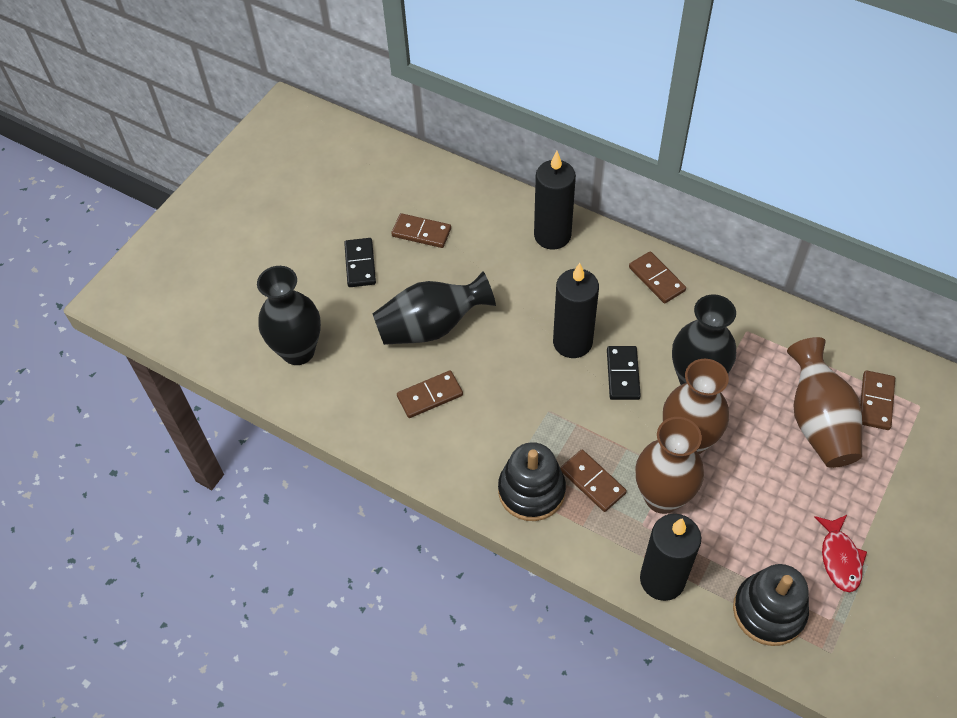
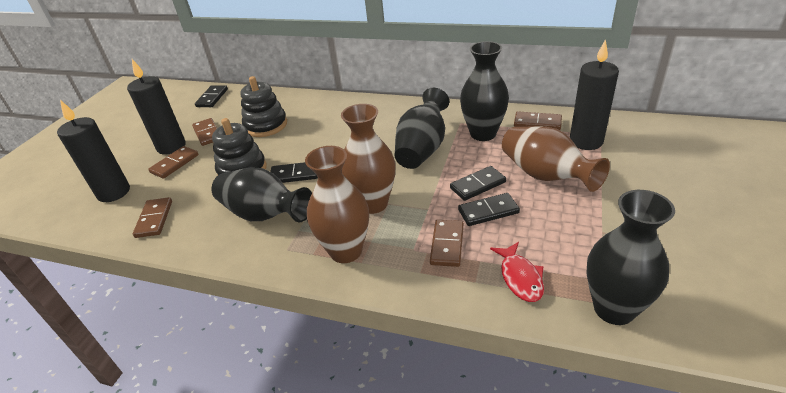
black domino: 2 -> 4
black vase: 3 -> 4

